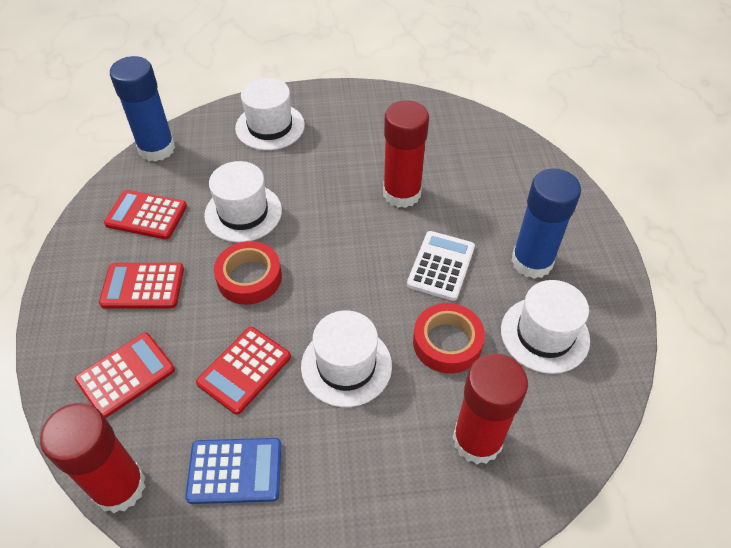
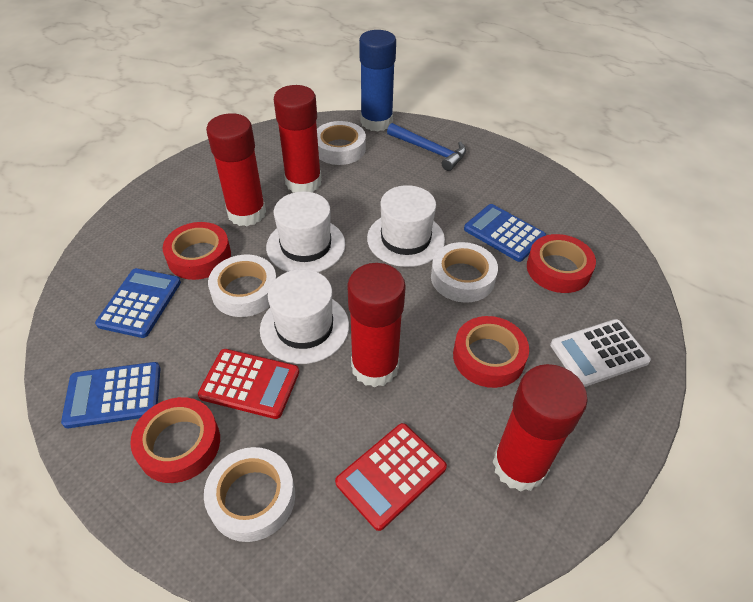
blue calculator: 1 -> 3
blue glue stick: 2 -> 1
blue hammer: 0 -> 1
red calculator: 4 -> 2
red glue stick: 3 -> 4
red tape: 2 -> 4
white hat: 4 -> 3
white tape: 0 -> 4

